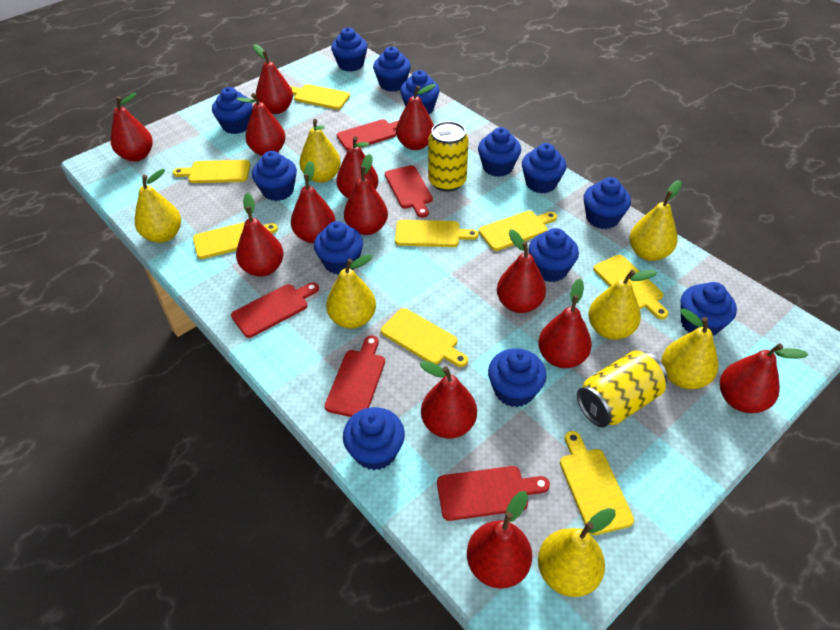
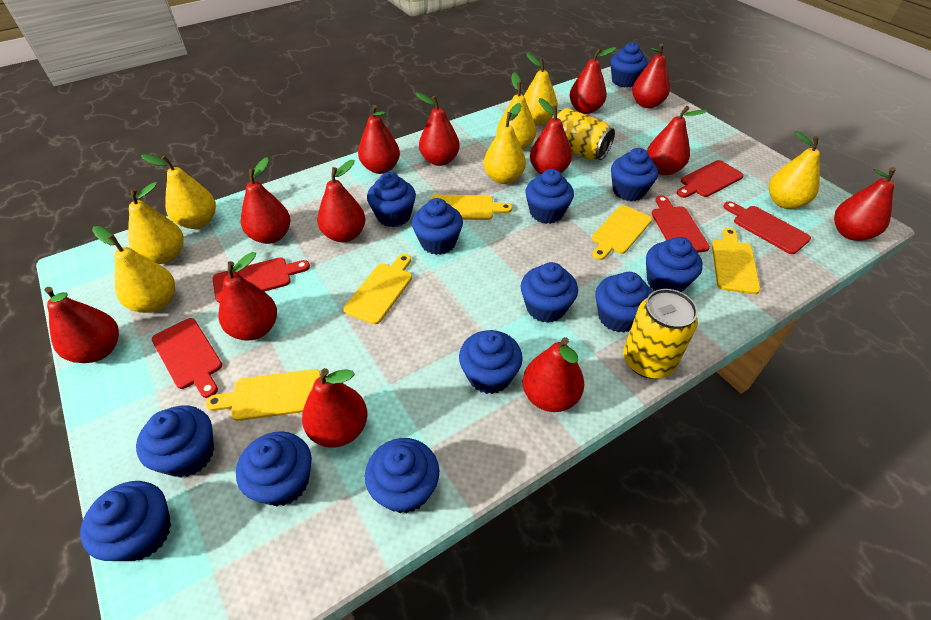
yellow cutting board: 8 -> 5

